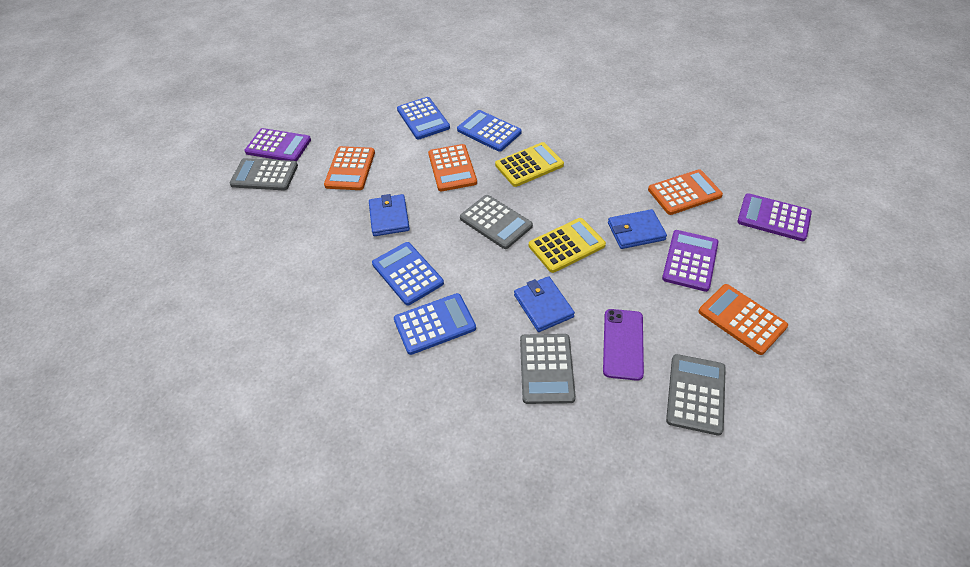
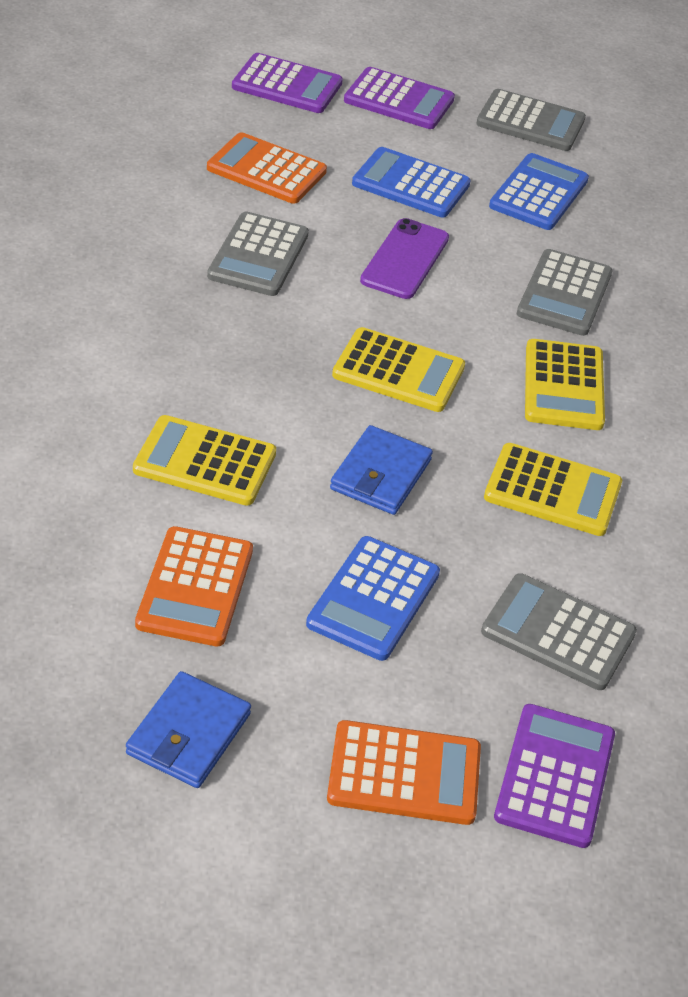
blue calculator: 4 -> 3
blue wallet: 3 -> 2
orange calculator: 4 -> 3
yellow calculator: 2 -> 4

